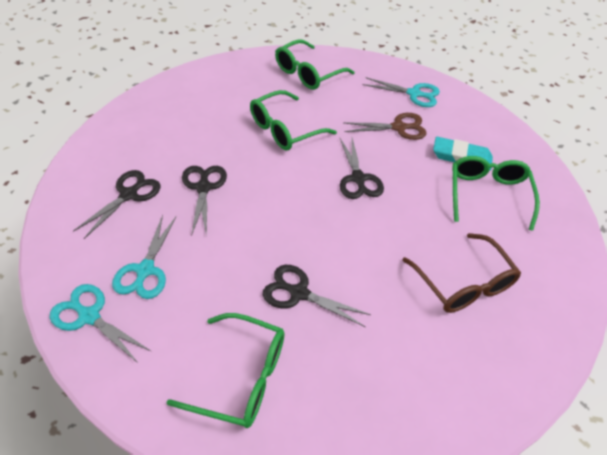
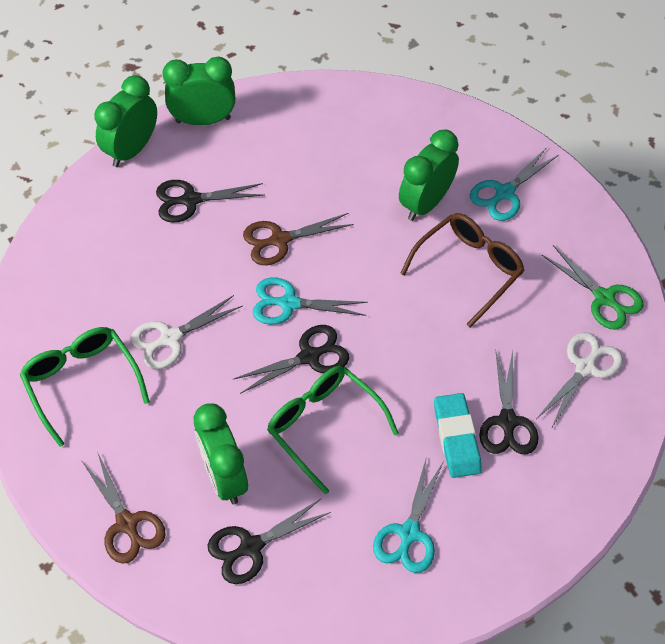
brown scissors: 1 -> 2
green clock: 0 -> 4
green glasses: 4 -> 2
green scissors: 0 -> 1
white scissors: 0 -> 2

